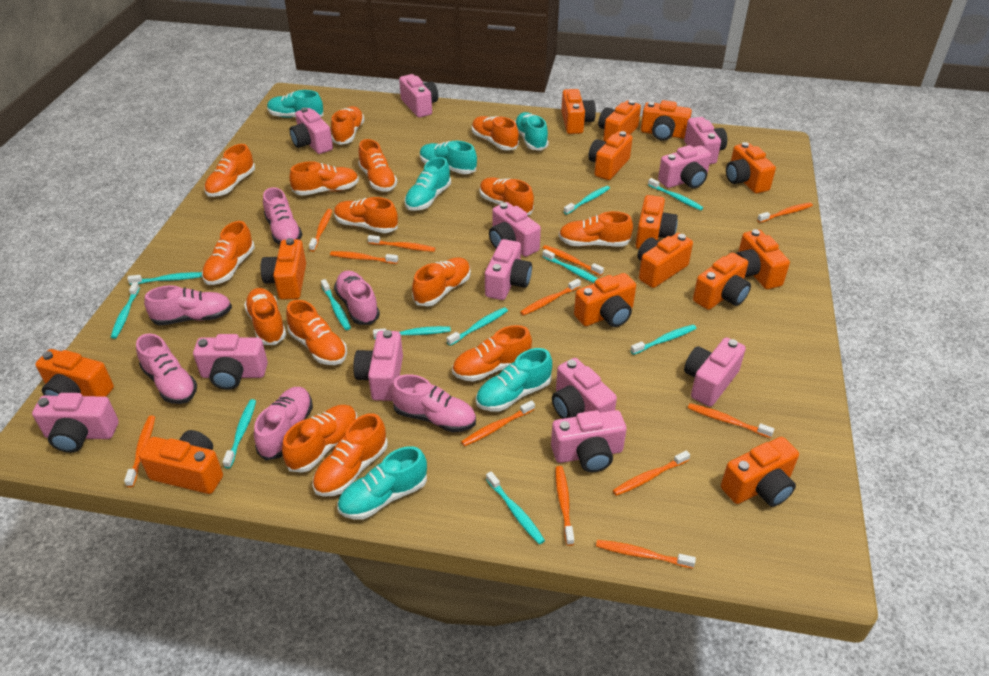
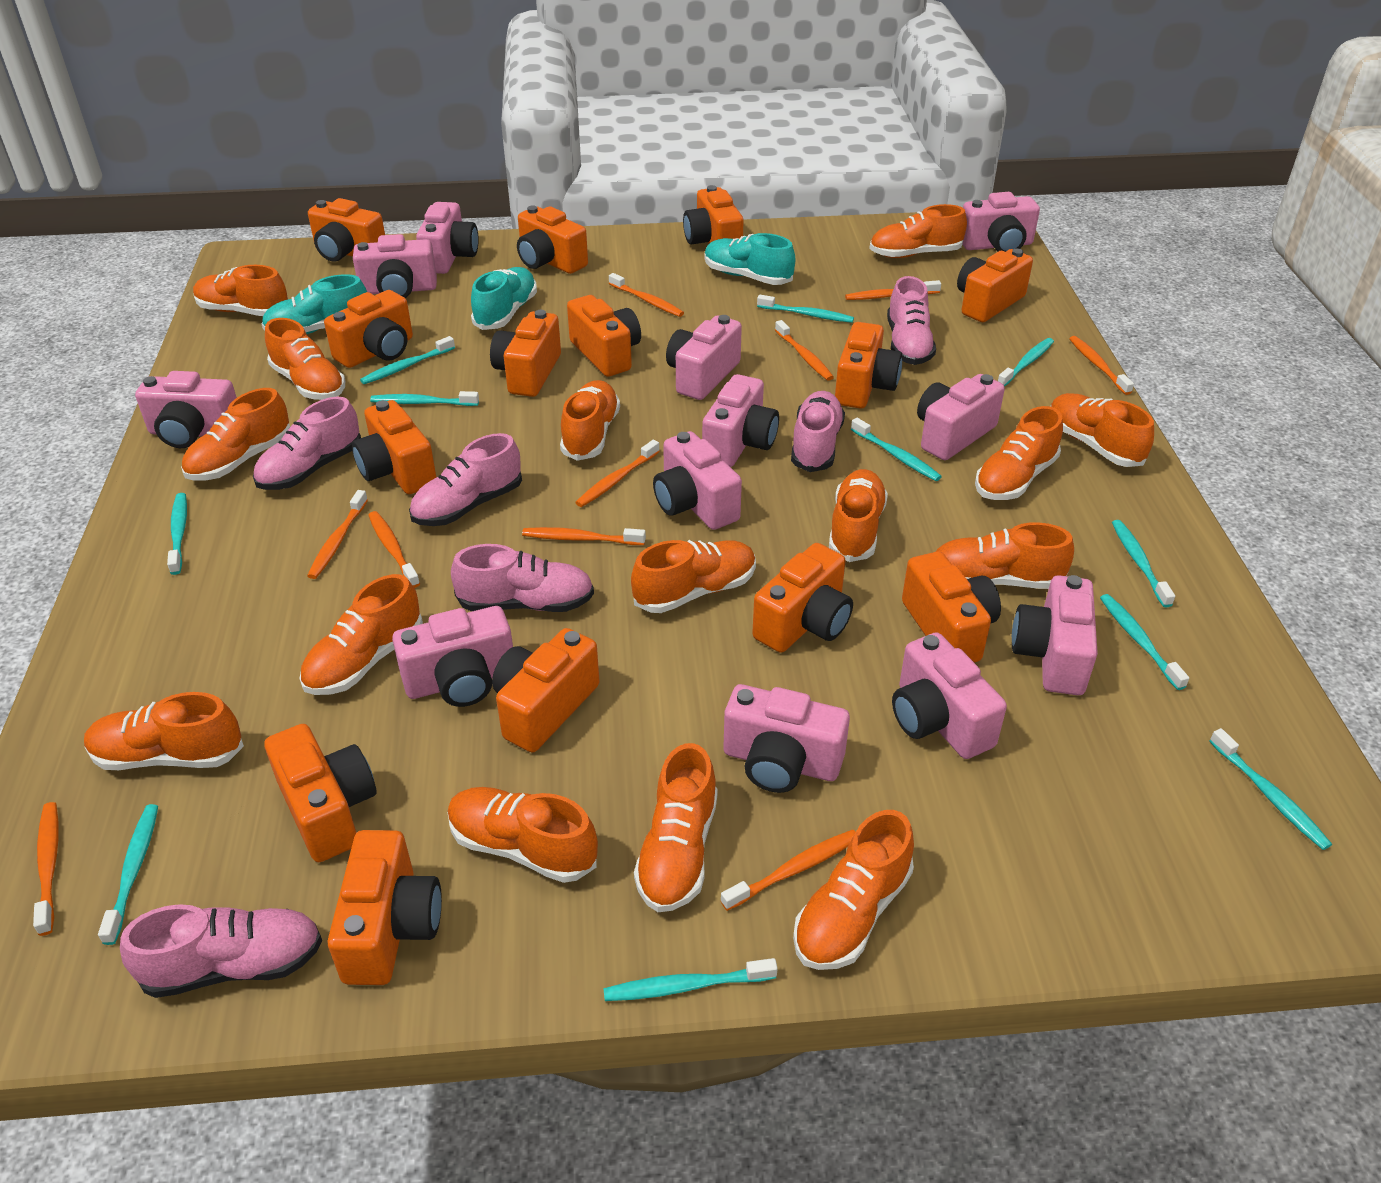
orange toothbrush: 12 -> 10
turquoise shoe: 6 -> 3

